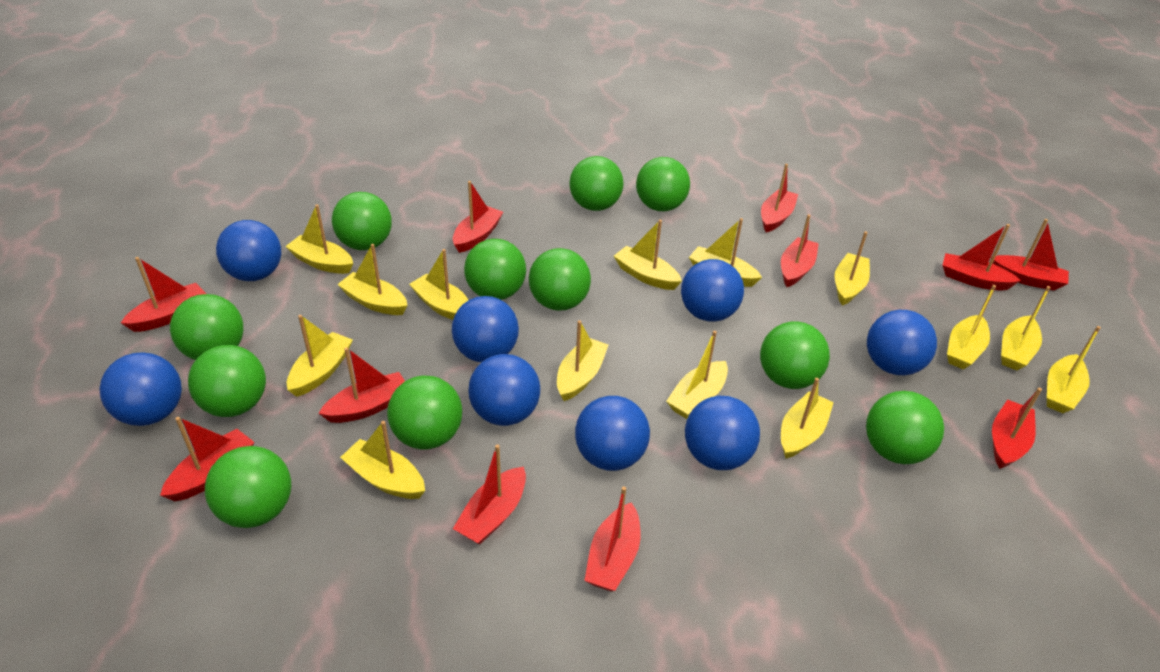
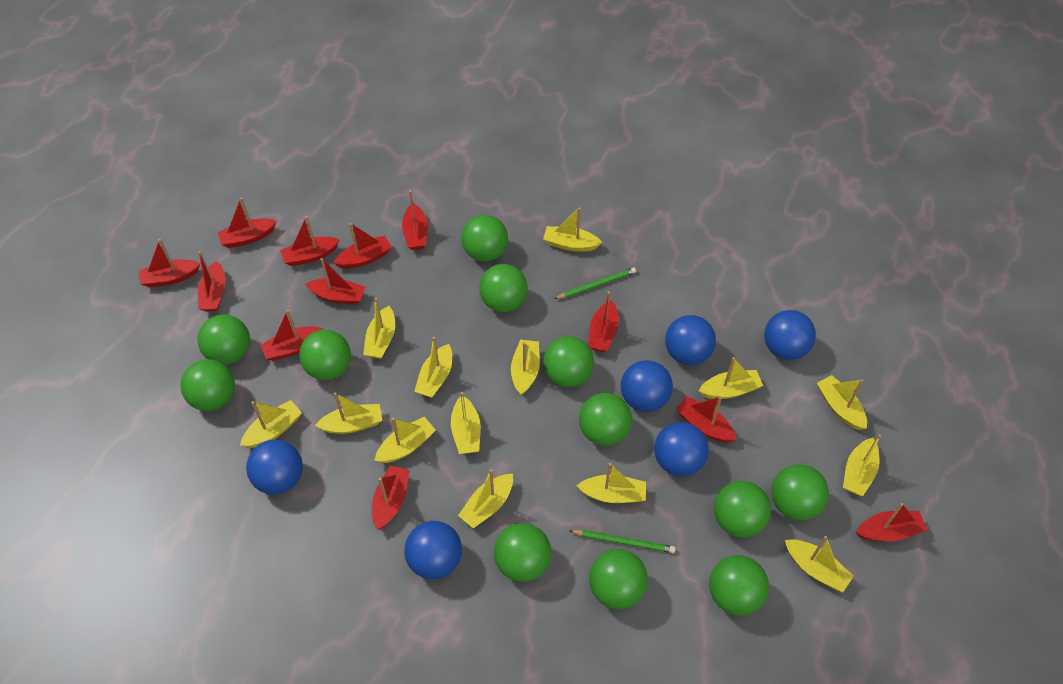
blue ball: 8 -> 6
green ball: 11 -> 12
green pencil: 0 -> 2
red boat: 11 -> 12

